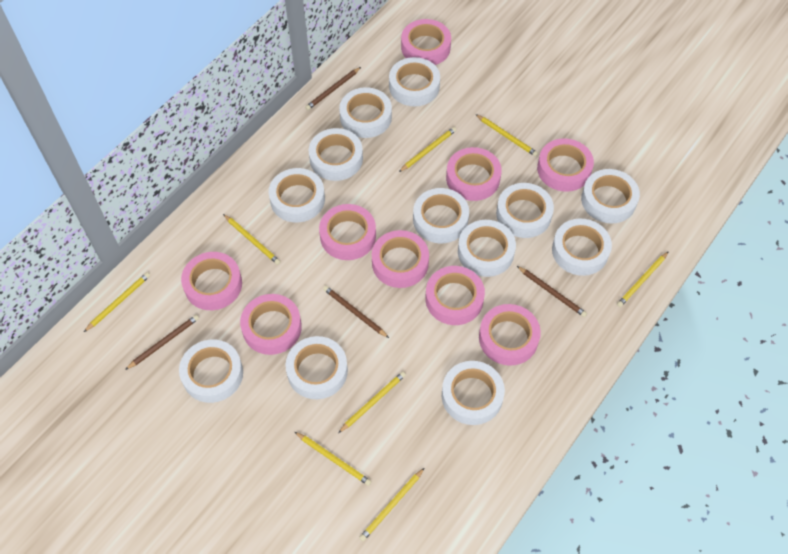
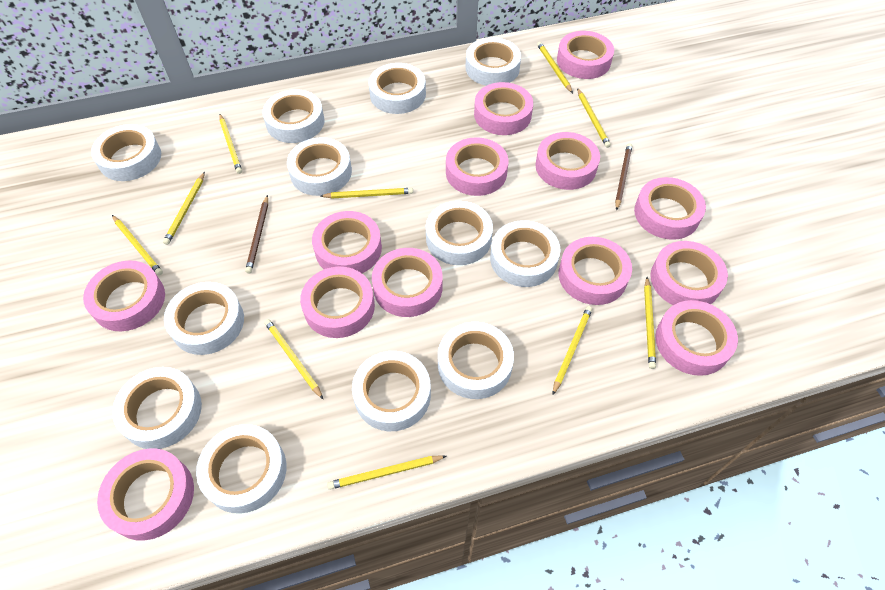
brown pencil: 4 -> 2
pink tape: 9 -> 13
yellow pencil: 8 -> 10

